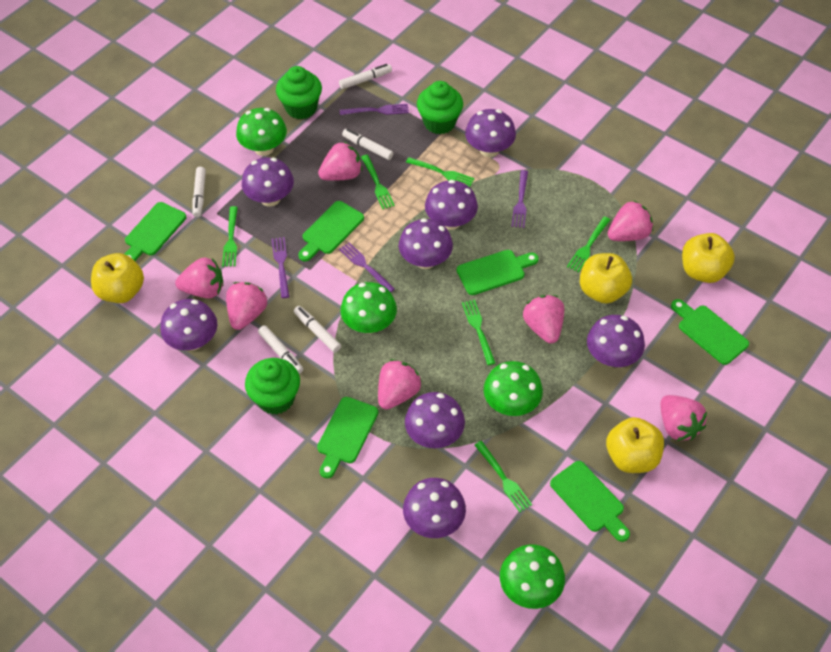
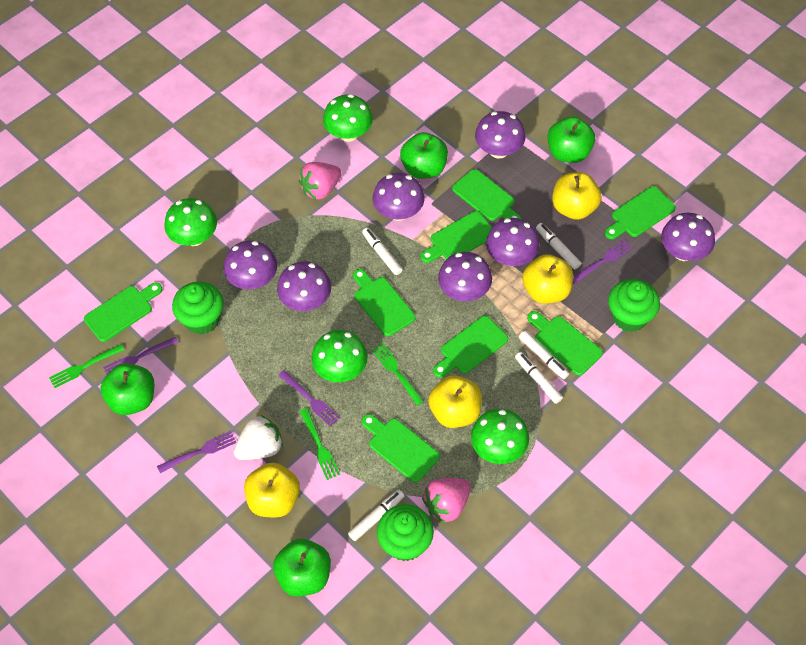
green apple: 0 -> 4
green cutting board: 6 -> 8
green fork: 6 -> 3
pink strawberry: 7 -> 2
purple mushroom: 8 -> 7
white strawberry: 0 -> 1

